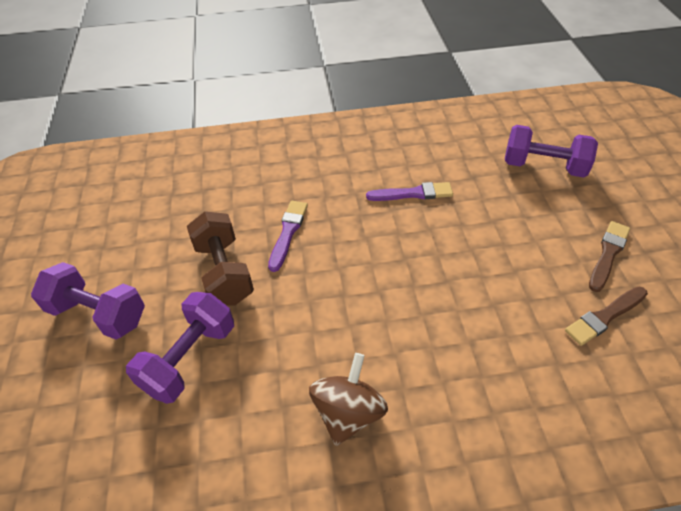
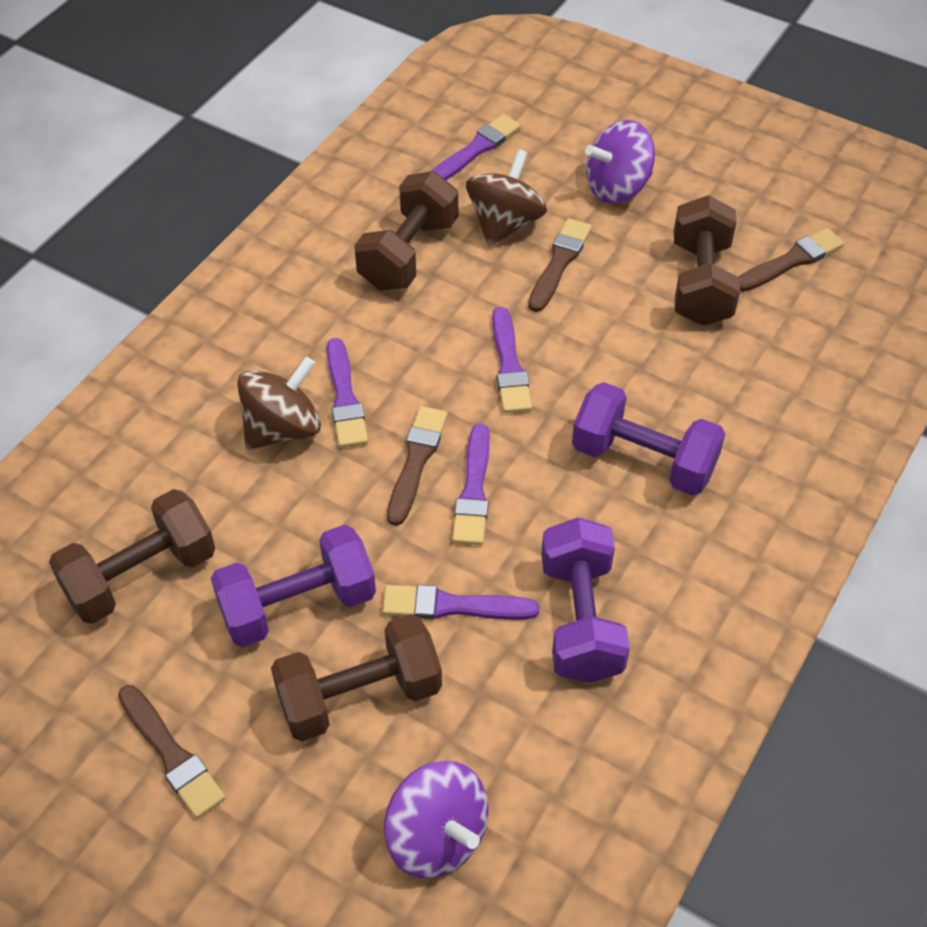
brown brush: 2 -> 4
brown dumbbell: 1 -> 4
brown spinning top: 1 -> 2
purple brush: 2 -> 5
purple spinning top: 0 -> 2

